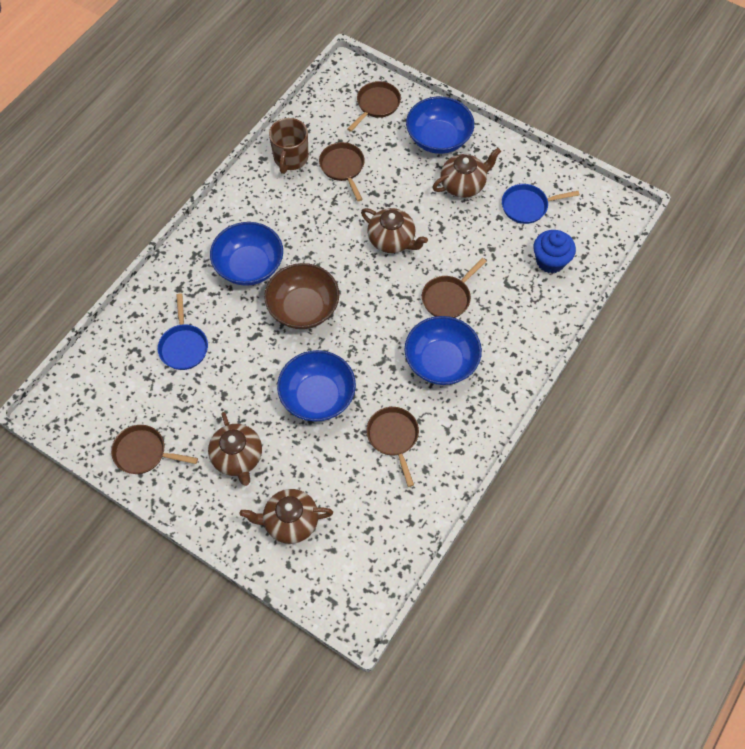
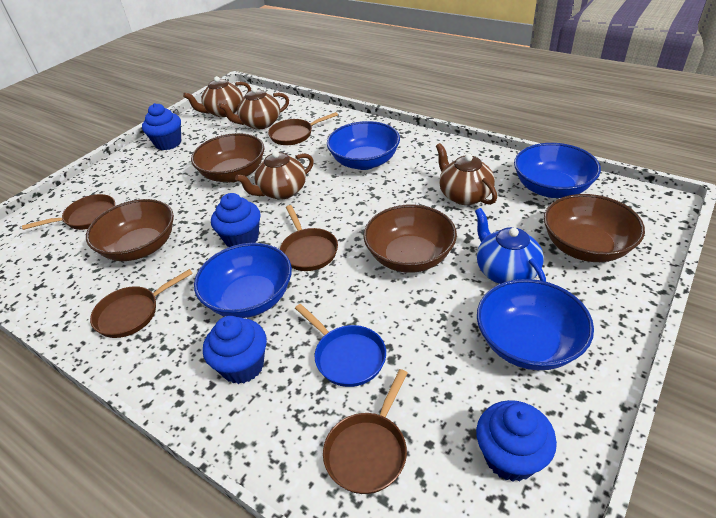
blue cupcake: 1 -> 4
blue pan: 2 -> 1
blue teapot: 0 -> 1
brown bowl: 1 -> 4
brown mug: 1 -> 0

